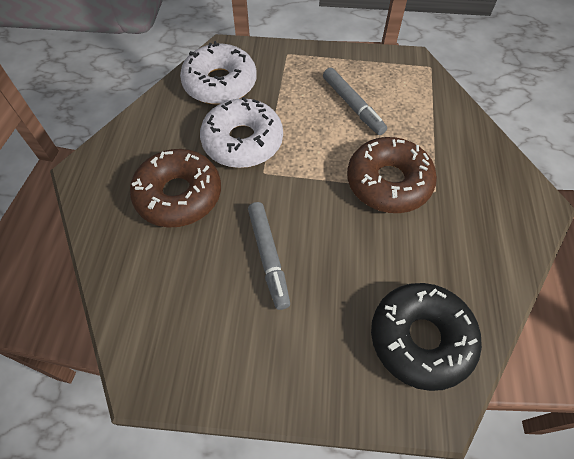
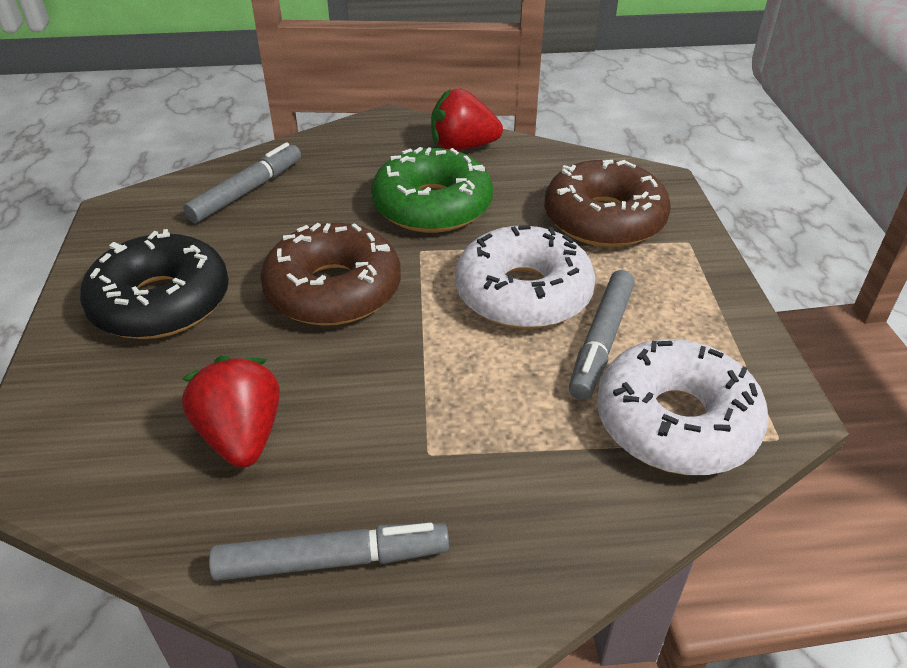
green donut: 0 -> 1
grey marker: 2 -> 3
red strawberry: 0 -> 2

